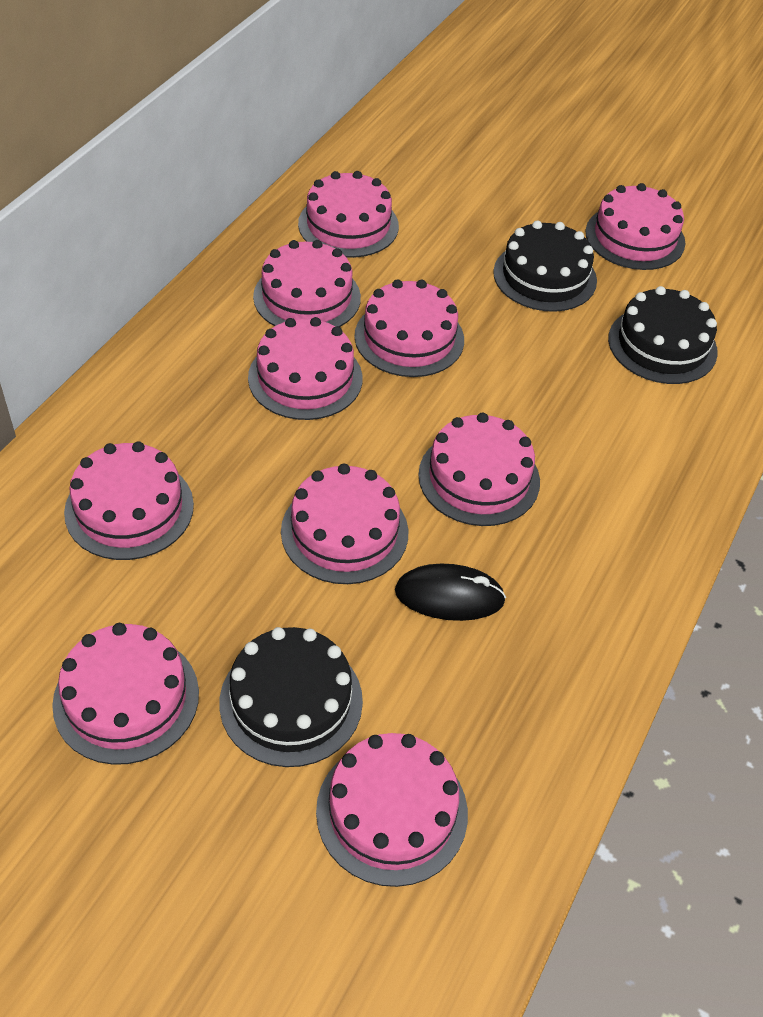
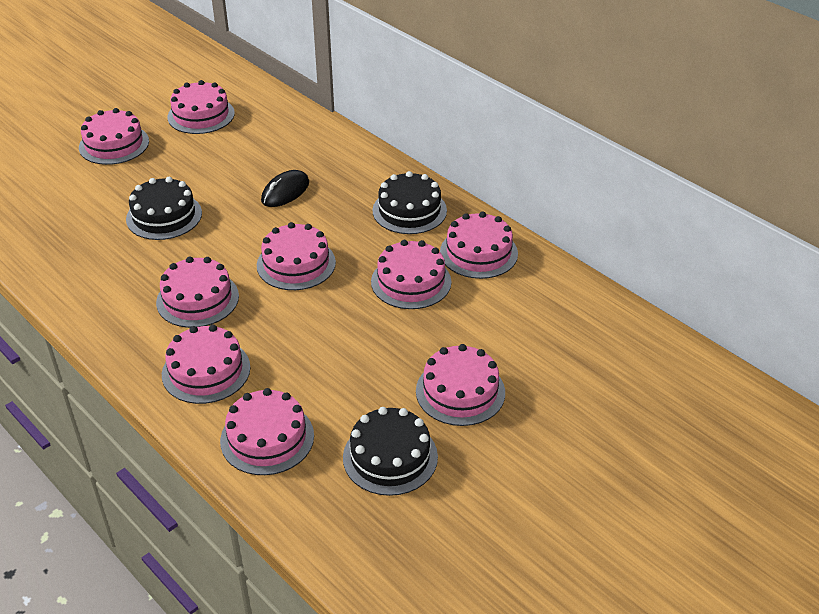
pink cake: 10 -> 9

